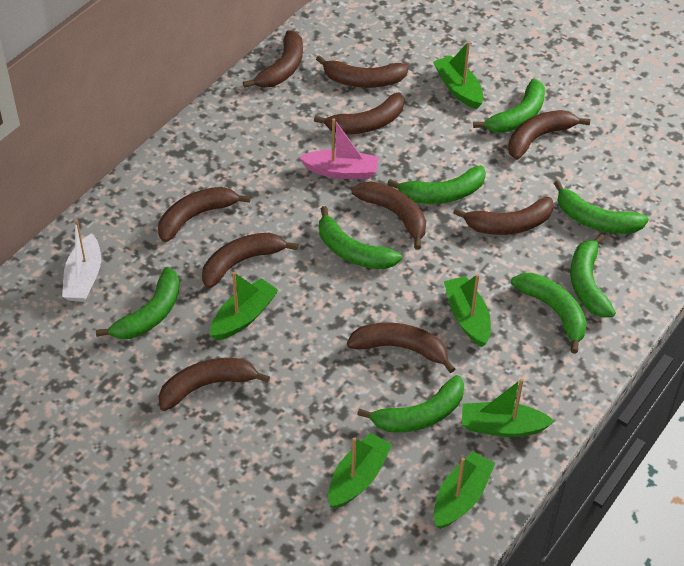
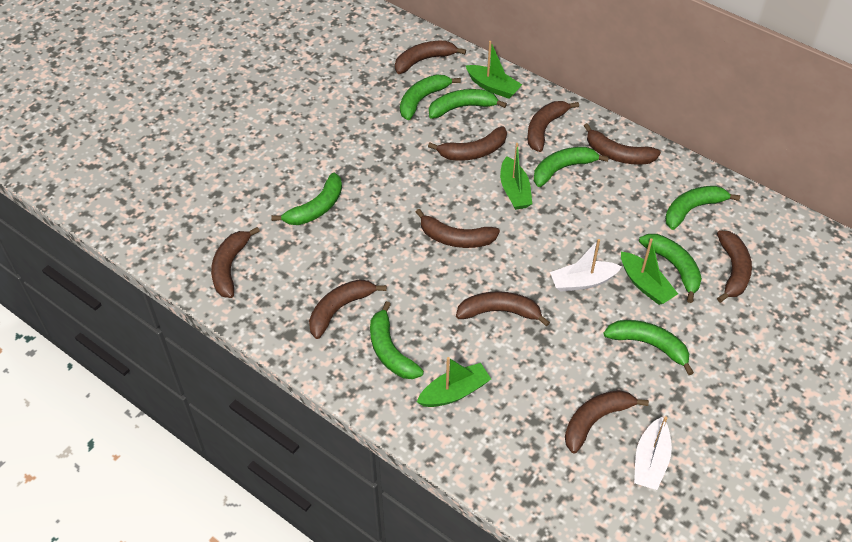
green boat: 6 -> 4
pink boat: 1 -> 0
white boat: 1 -> 2

